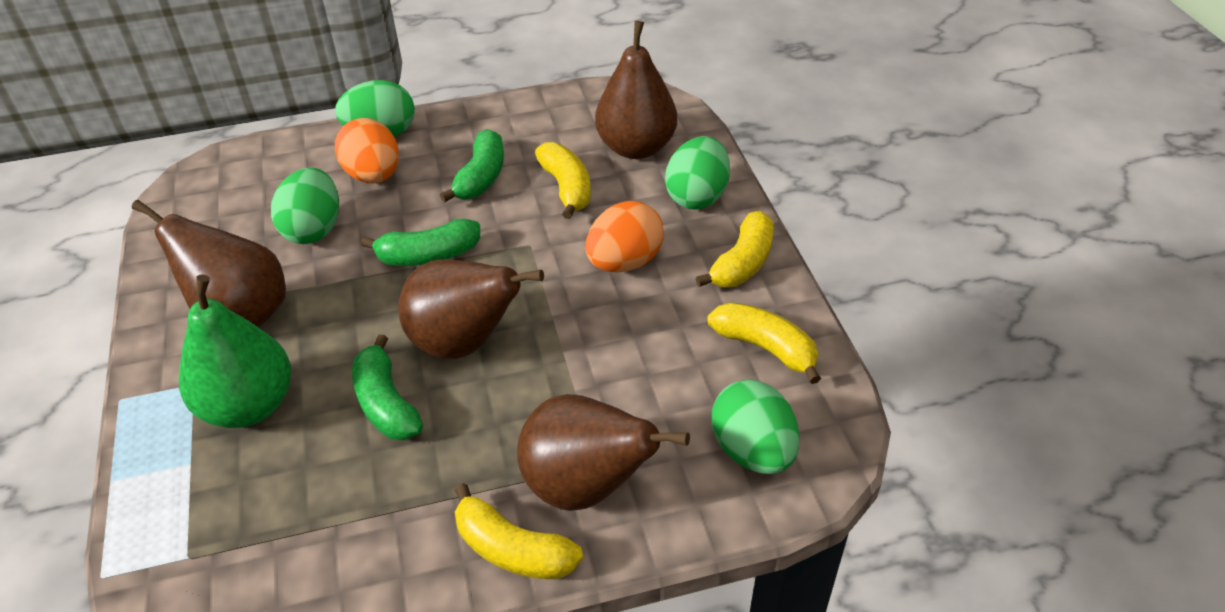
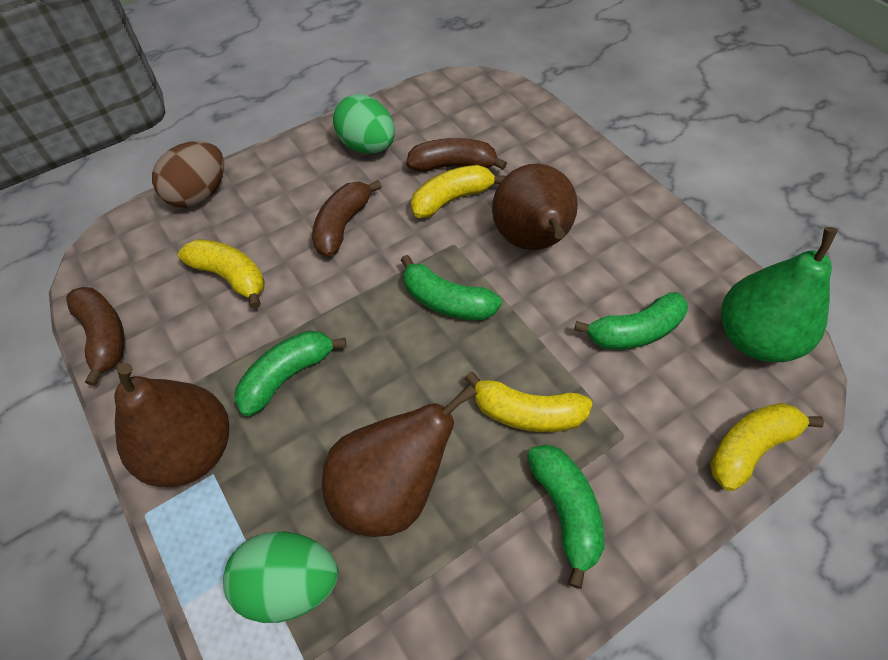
brown banana: 0 -> 3
brown egg: 0 -> 1
brown pear: 4 -> 3
green banana: 3 -> 4
green egg: 4 -> 2
orange egg: 2 -> 0

